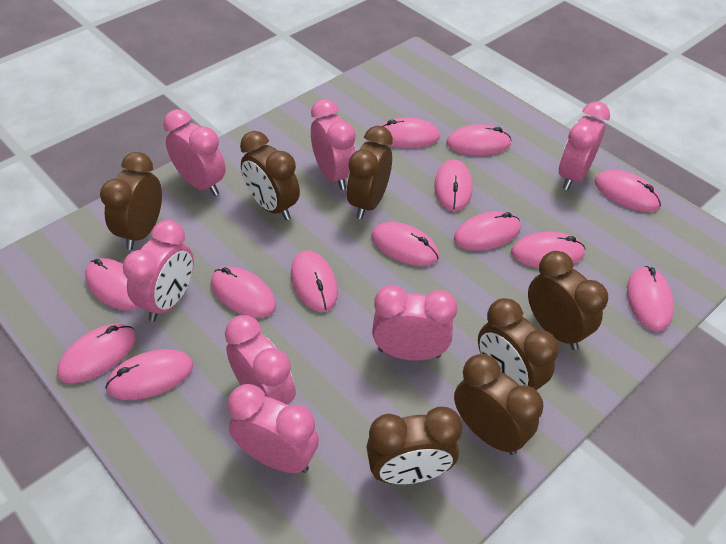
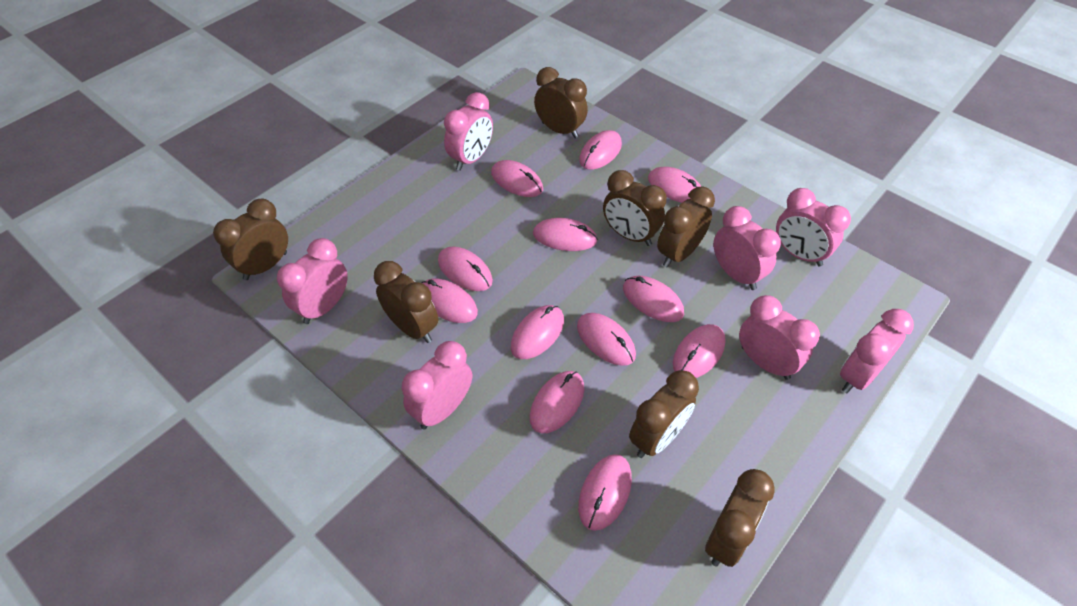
pink mouse: 13 -> 12

